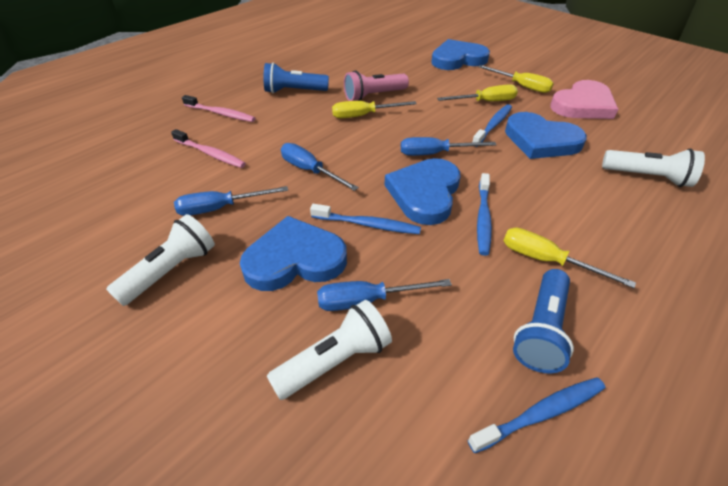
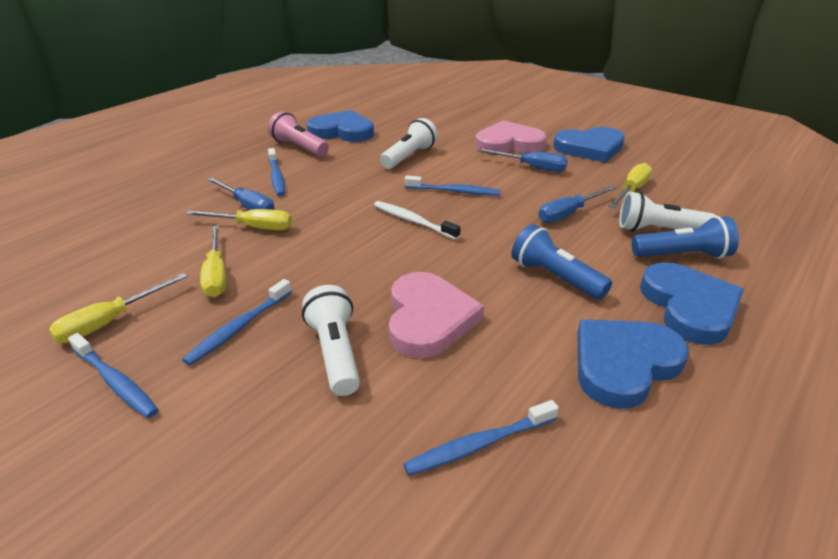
blue screwdriver: 4 -> 3
blue toothbrush: 4 -> 5
pink heart: 1 -> 2
pink toothbrush: 2 -> 0
white toothbrush: 0 -> 1

